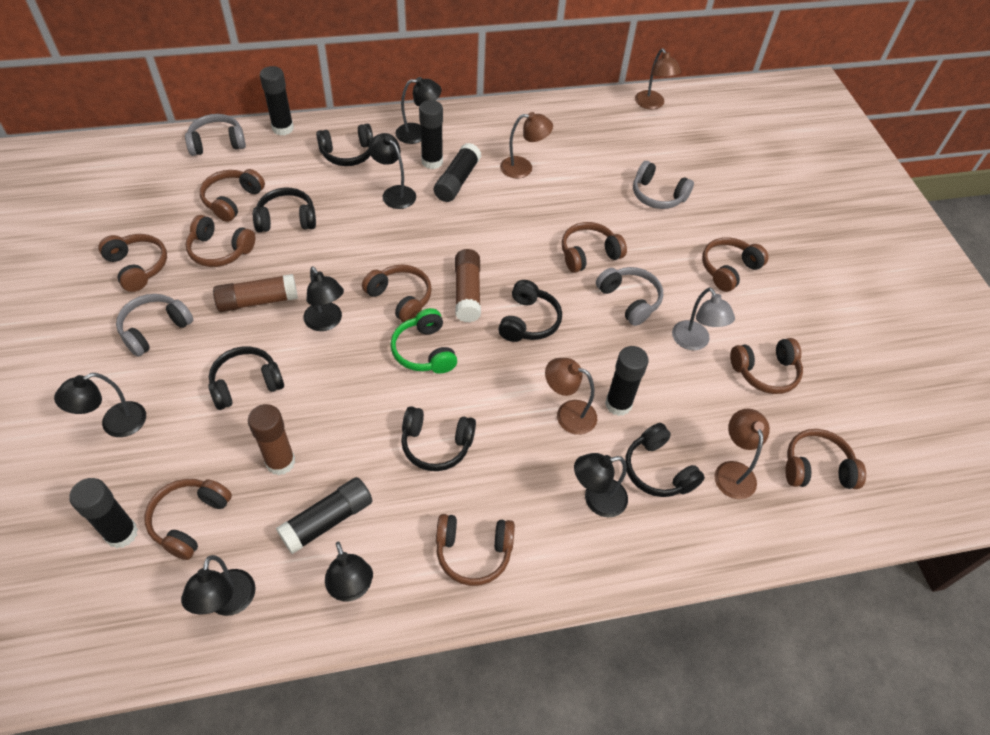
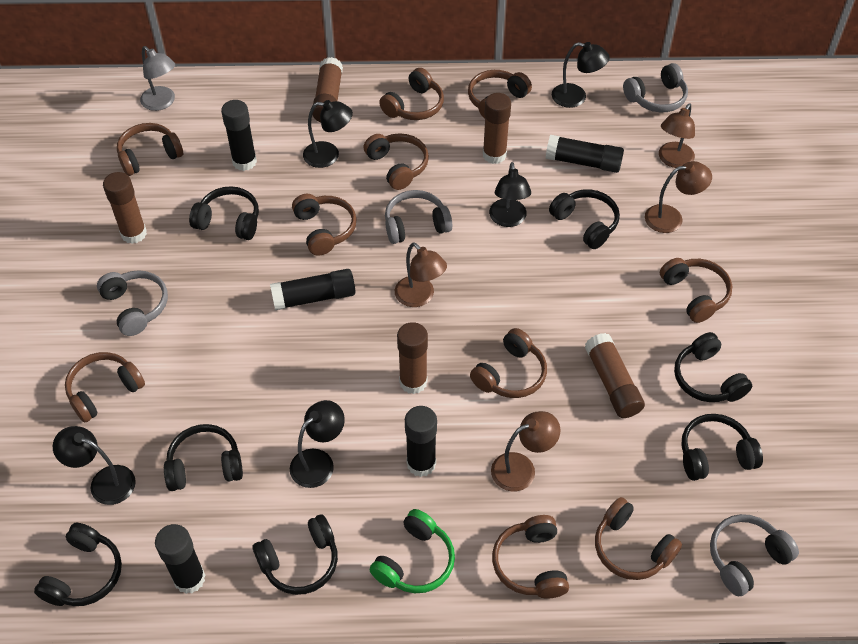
black glue stick: 6 -> 5
black headphones: 6 -> 7
black lamp: 7 -> 5
brown glue stick: 3 -> 5

